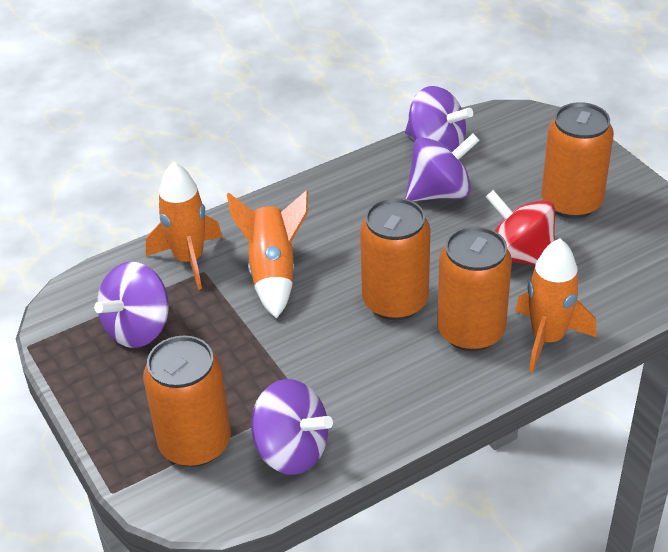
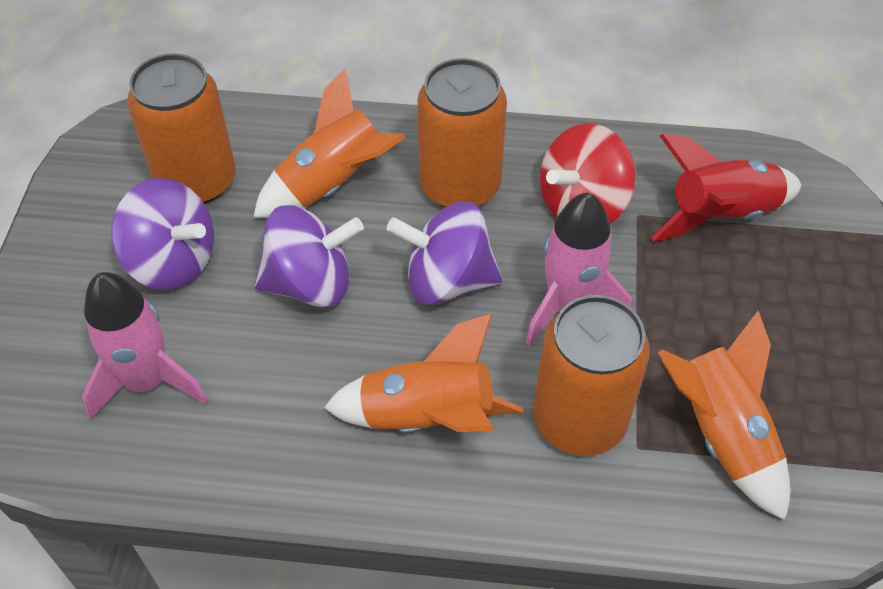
orange can: 4 -> 3
pink rocket: 0 -> 2
purple spinning top: 4 -> 3
red rocket: 0 -> 1

